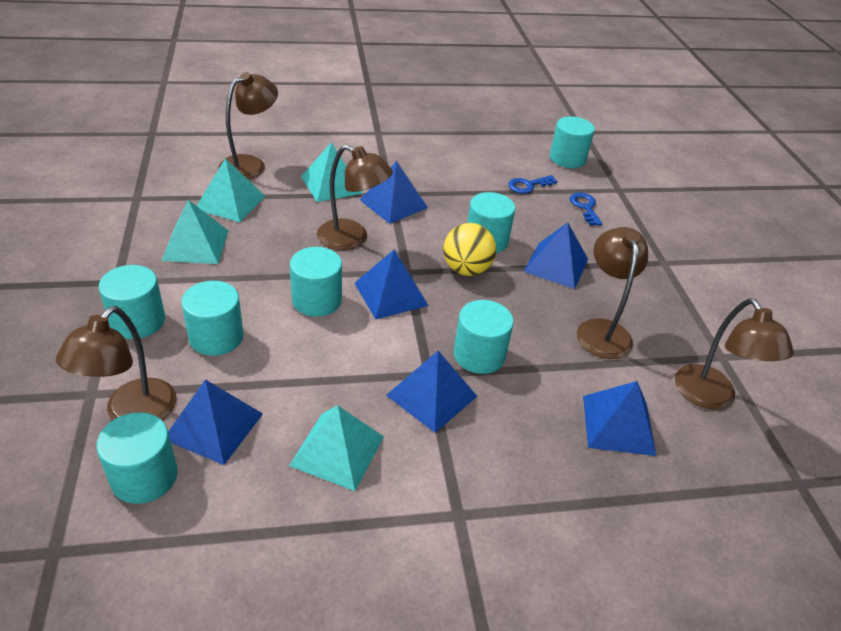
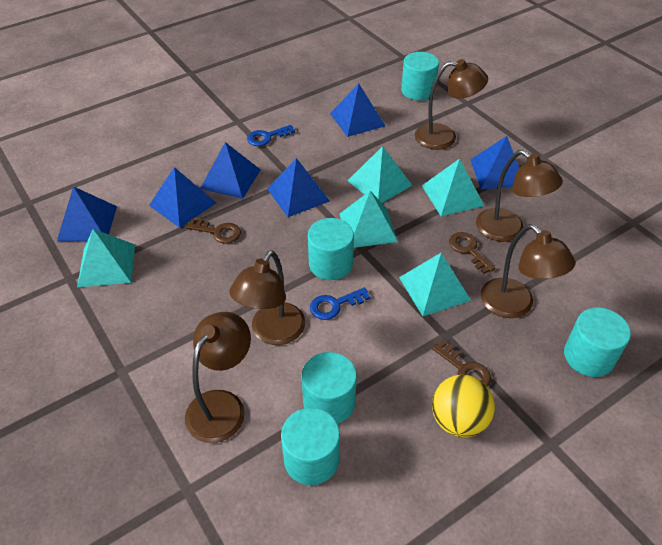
brown key: 0 -> 3
turquoise cylinder: 7 -> 5
turquoise pyramid: 4 -> 5

